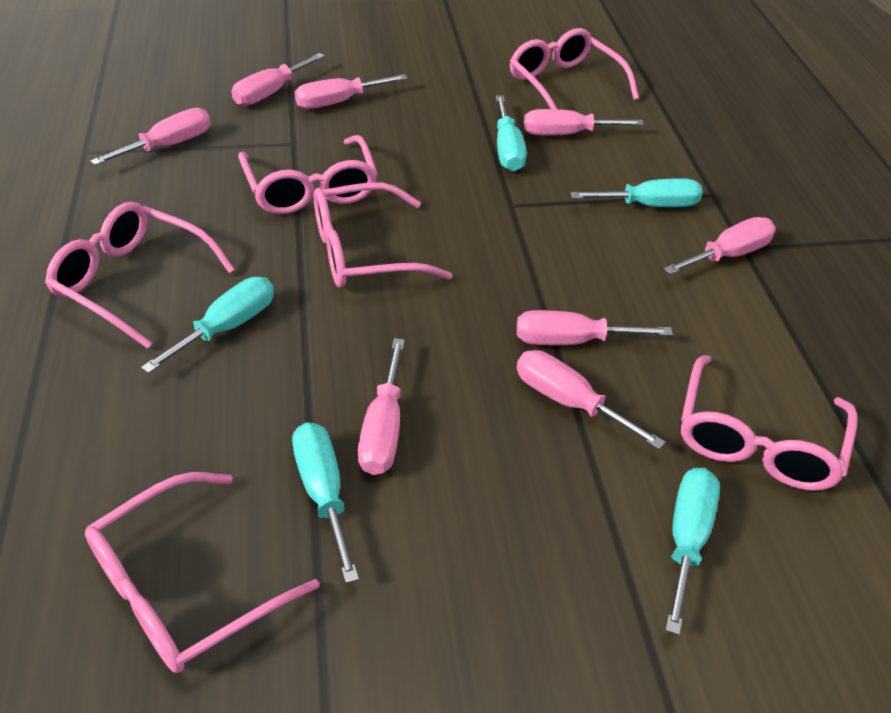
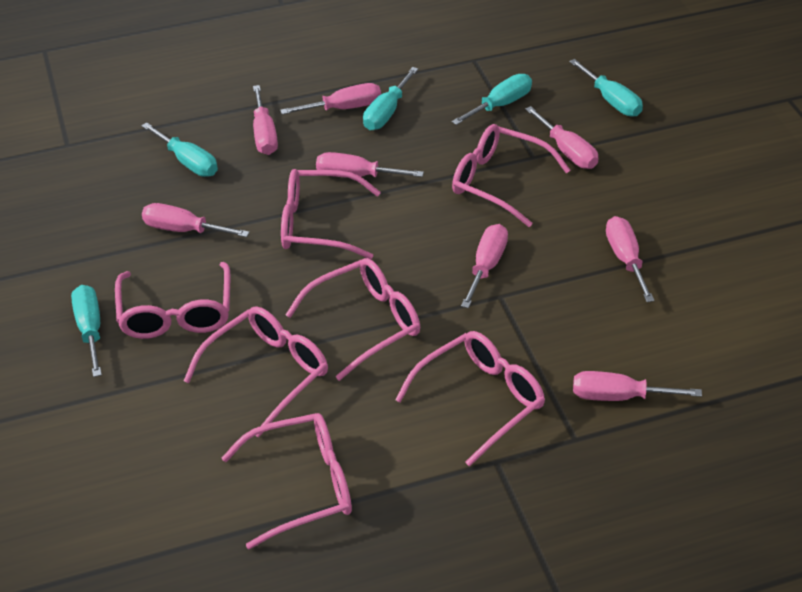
pink glasses: 6 -> 7

